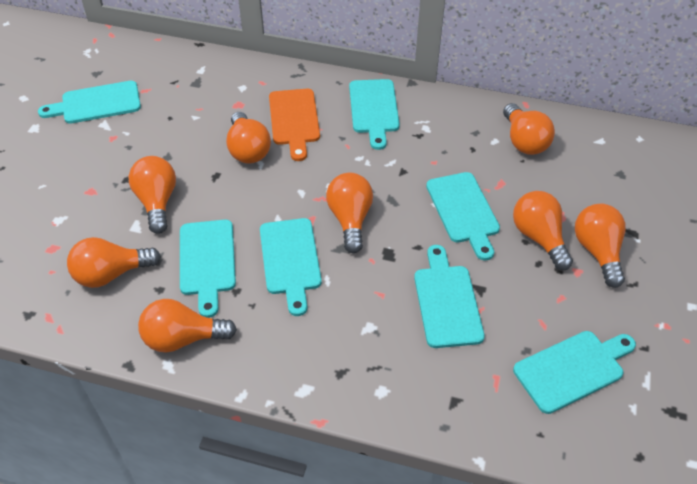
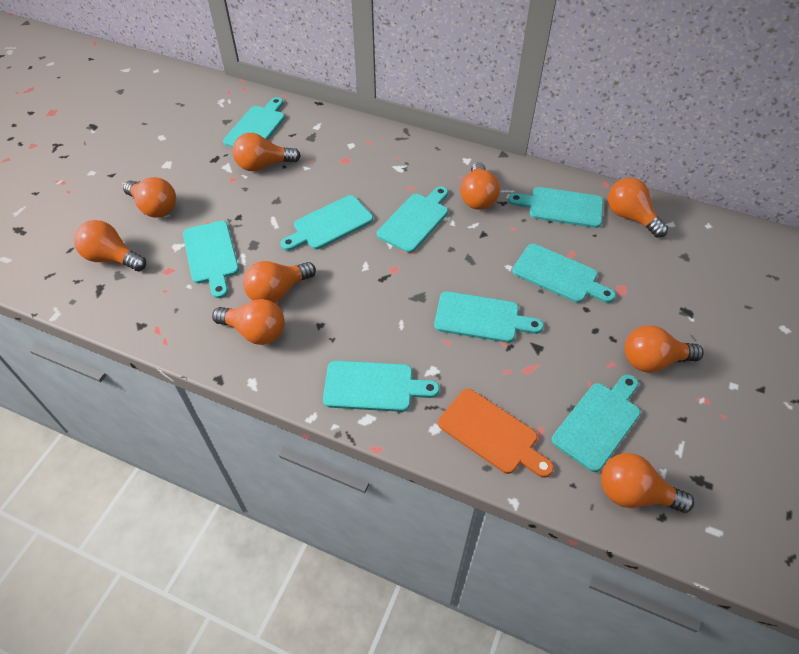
orange light bulb: 8 -> 9
turquoise cutting board: 7 -> 9

